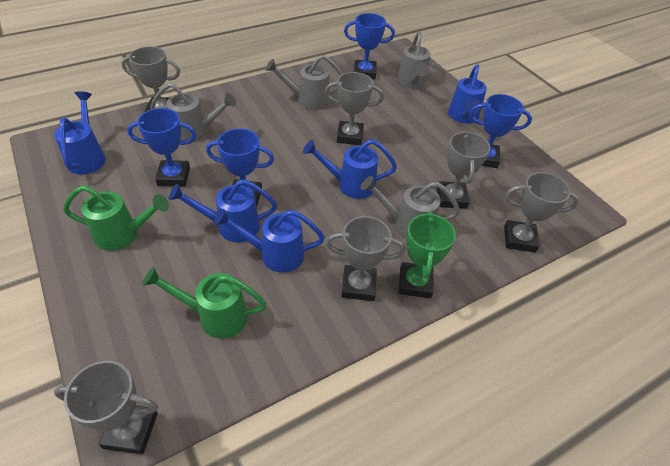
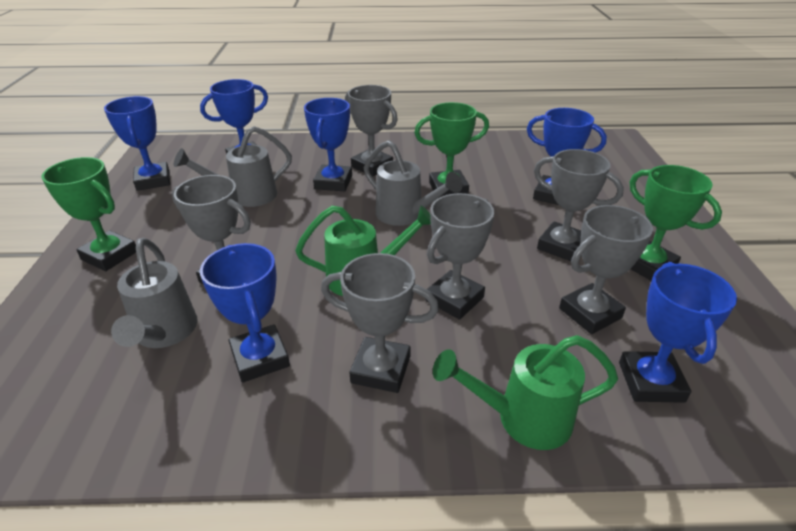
blue trophy: 4 -> 6
blue watering can: 5 -> 0
green trophy: 1 -> 3
grey watering can: 4 -> 3

